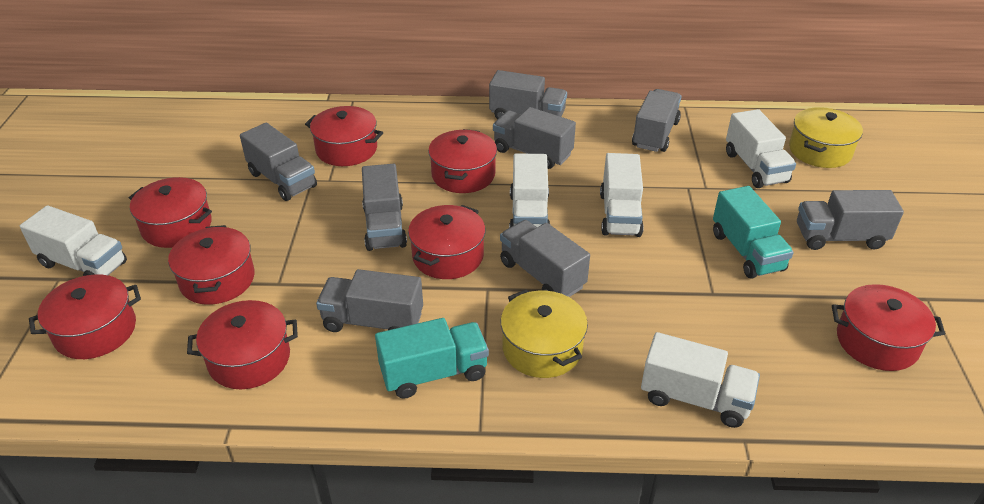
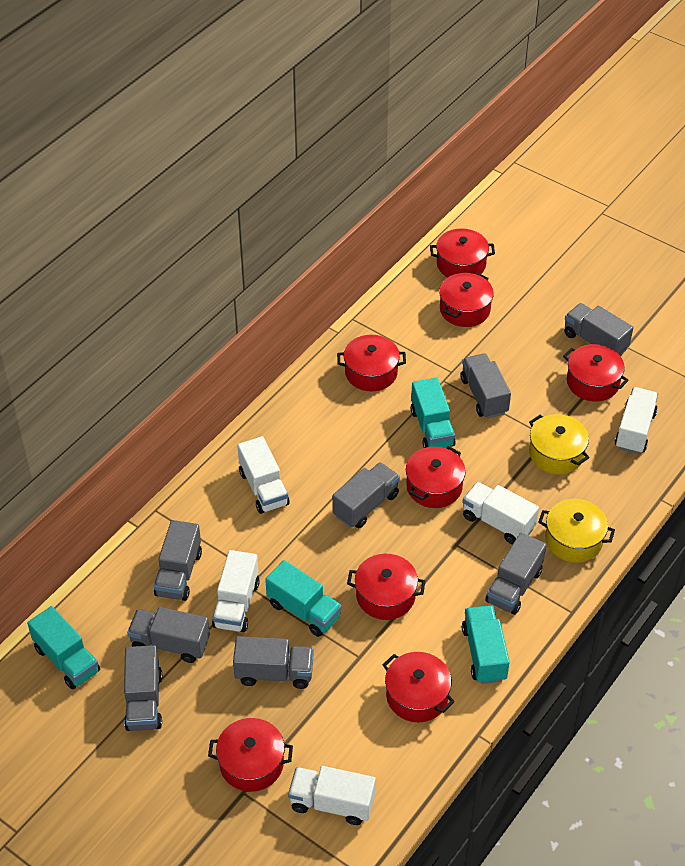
turquoise truck: 2 -> 4

